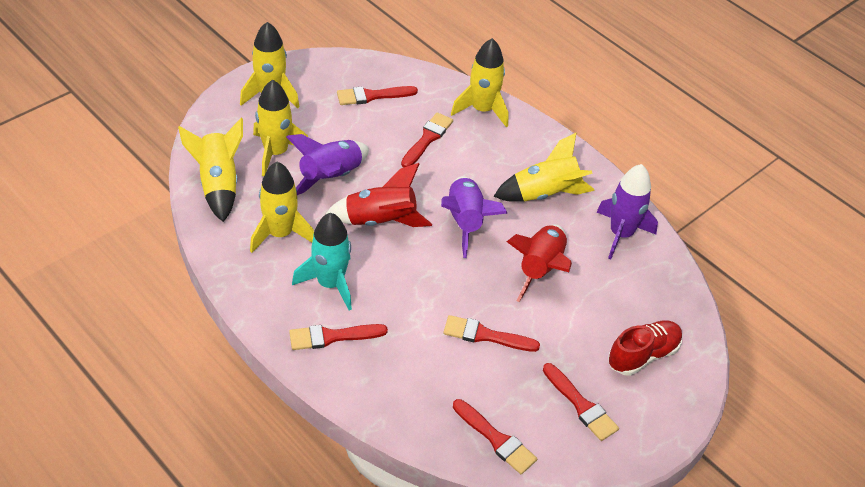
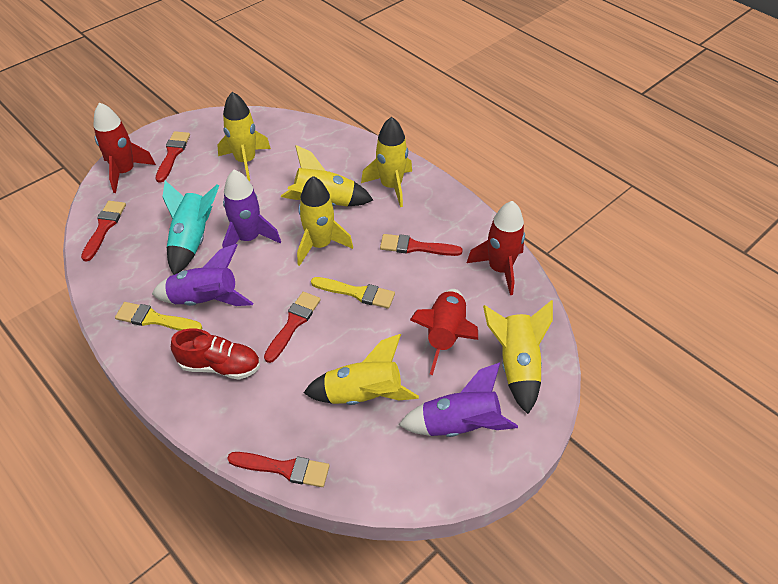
red brush: 6 -> 5
red rocket: 2 -> 3
yellow brush: 0 -> 2

